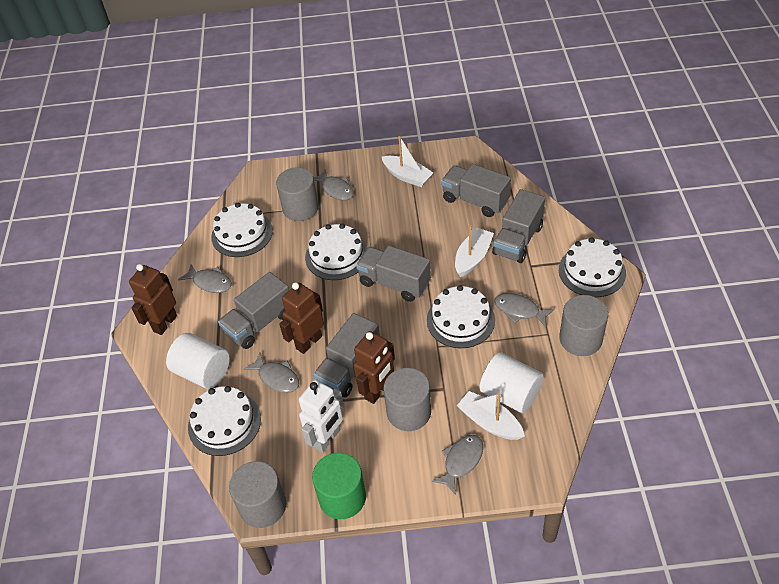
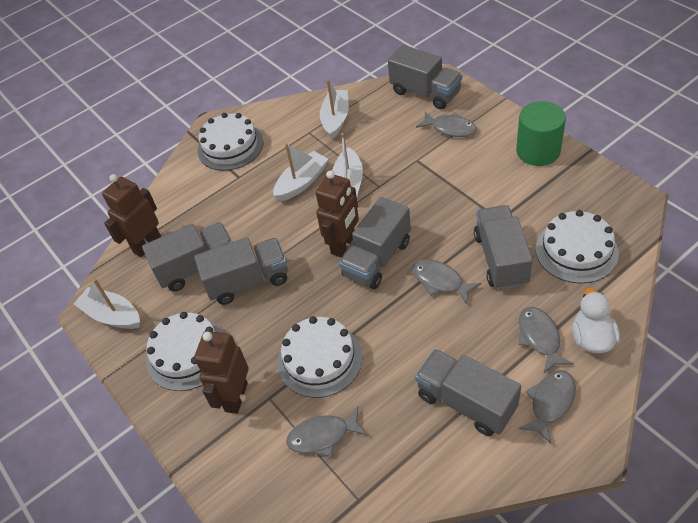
grey cylinder: 4 -> 0
grey truck: 5 -> 6
white boat: 3 -> 4
white cake: 5 -> 4
white cylinder: 2 -> 0
white duck: 0 -> 1
white robot: 1 -> 0

